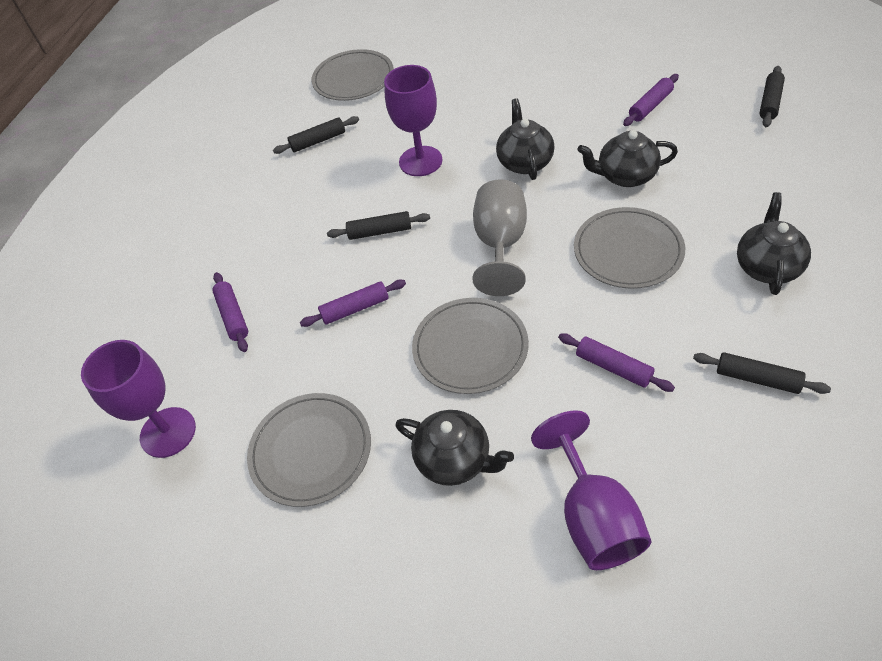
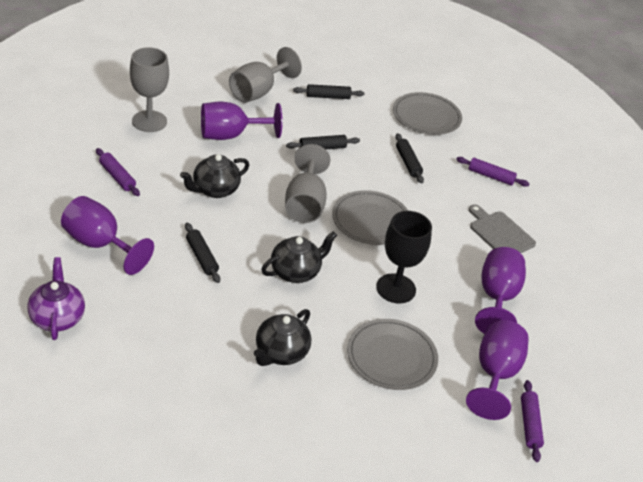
black goblet: 0 -> 1
black teapot: 4 -> 3
grey cutting board: 0 -> 1
grey goblet: 1 -> 3
grey plate: 4 -> 3
purple goblet: 3 -> 4
purple rolling pin: 4 -> 3
purple teapot: 0 -> 1

